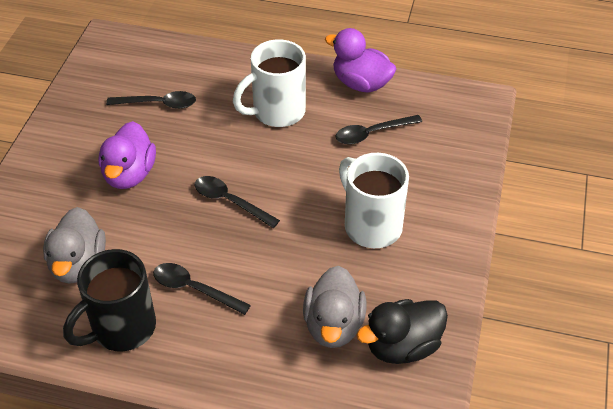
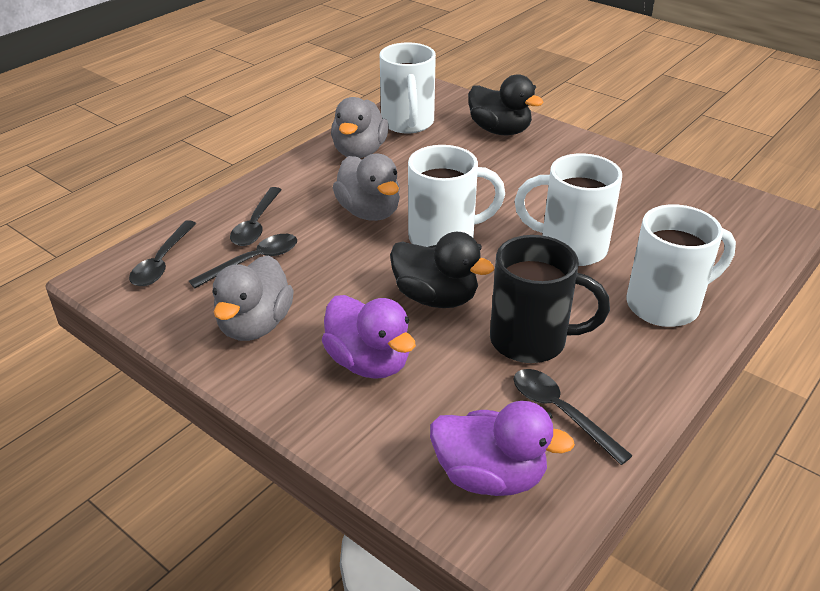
black duck: 1 -> 2
grey duck: 2 -> 3
white mug: 2 -> 4

